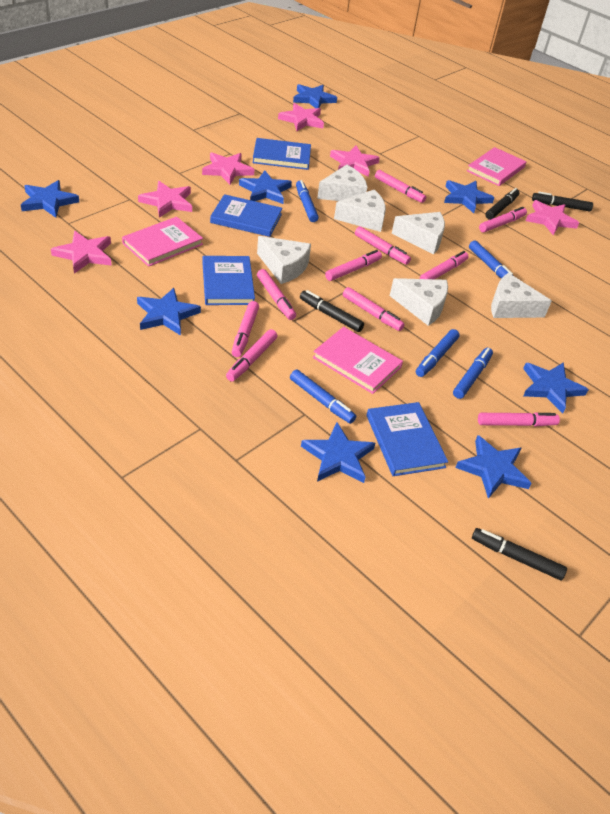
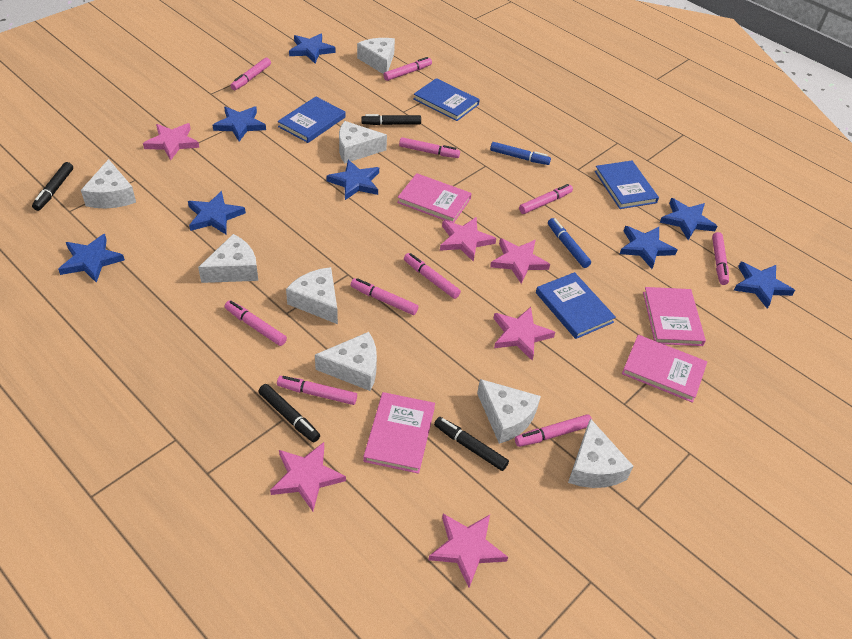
blue marker: 5 -> 2
pink book: 3 -> 4
white cheese: 6 -> 8

